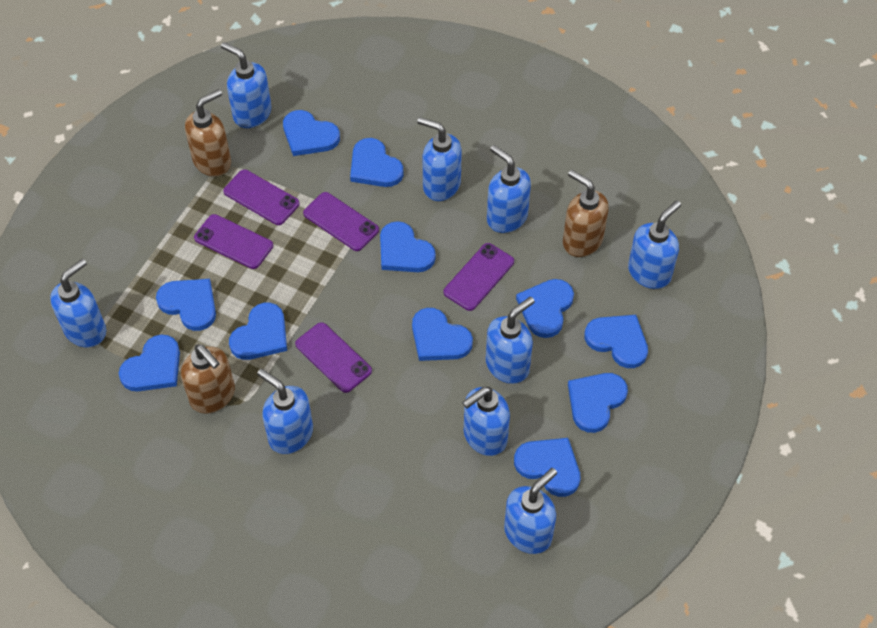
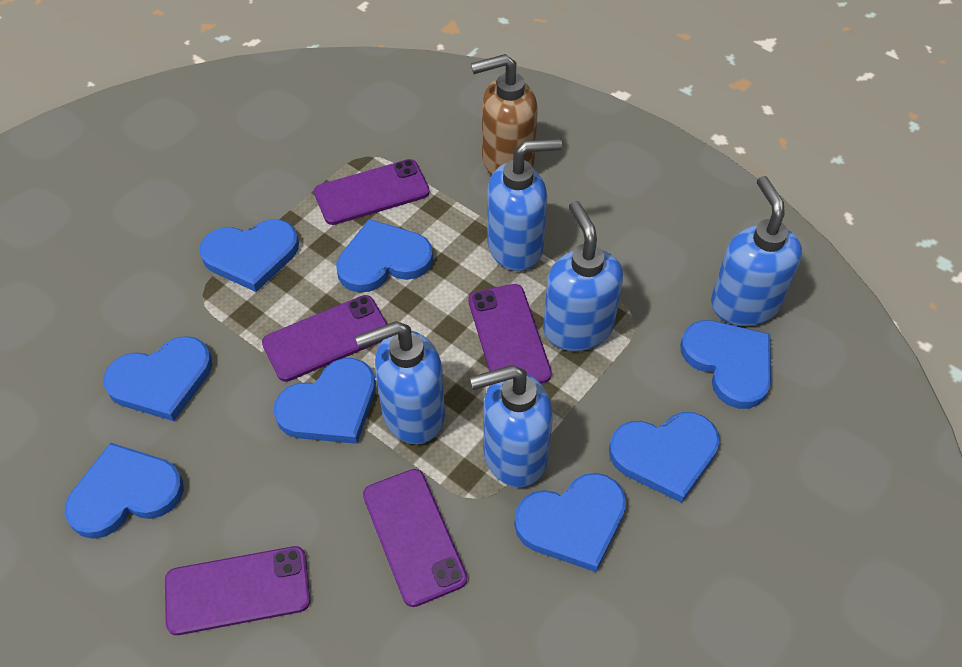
blue heart: 11 -> 8
blue soap dispenser: 9 -> 5
brown soap dispenser: 3 -> 1

